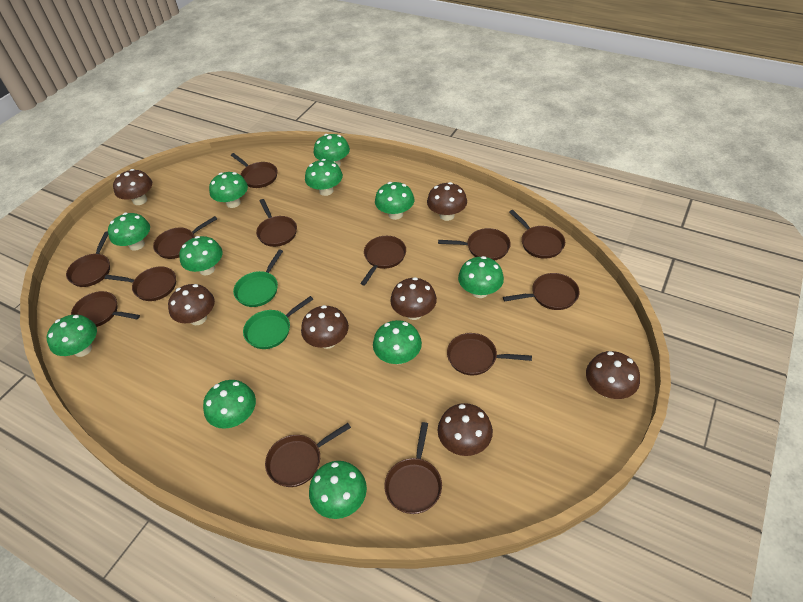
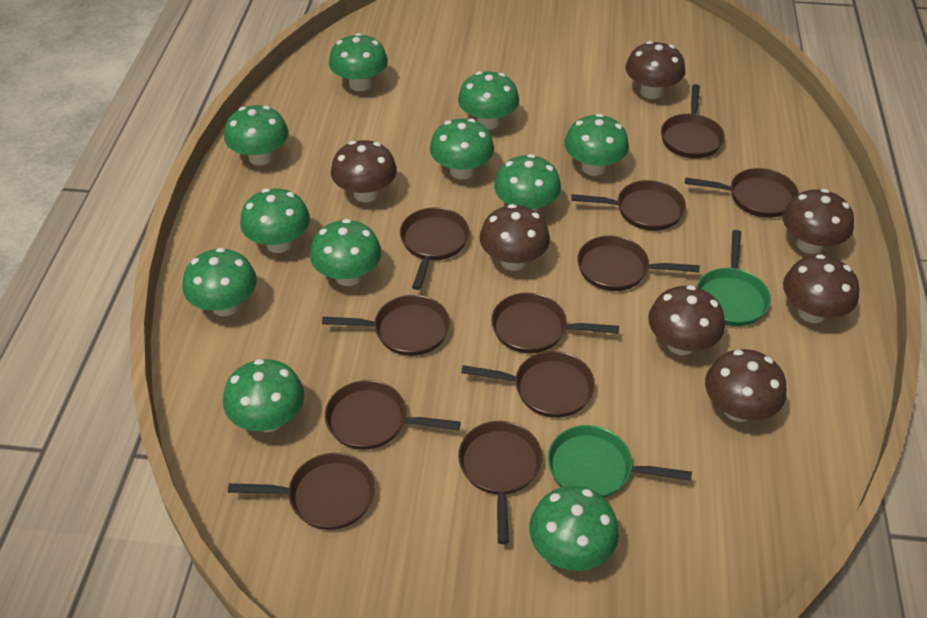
brown pan: 13 -> 11

